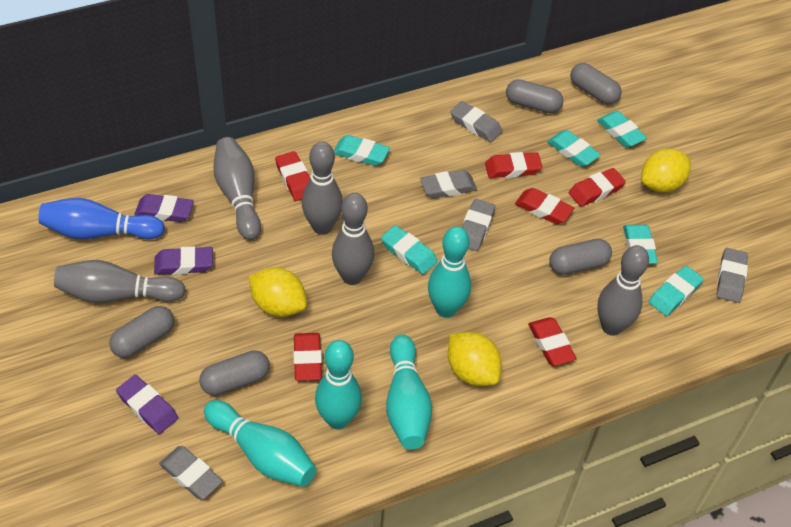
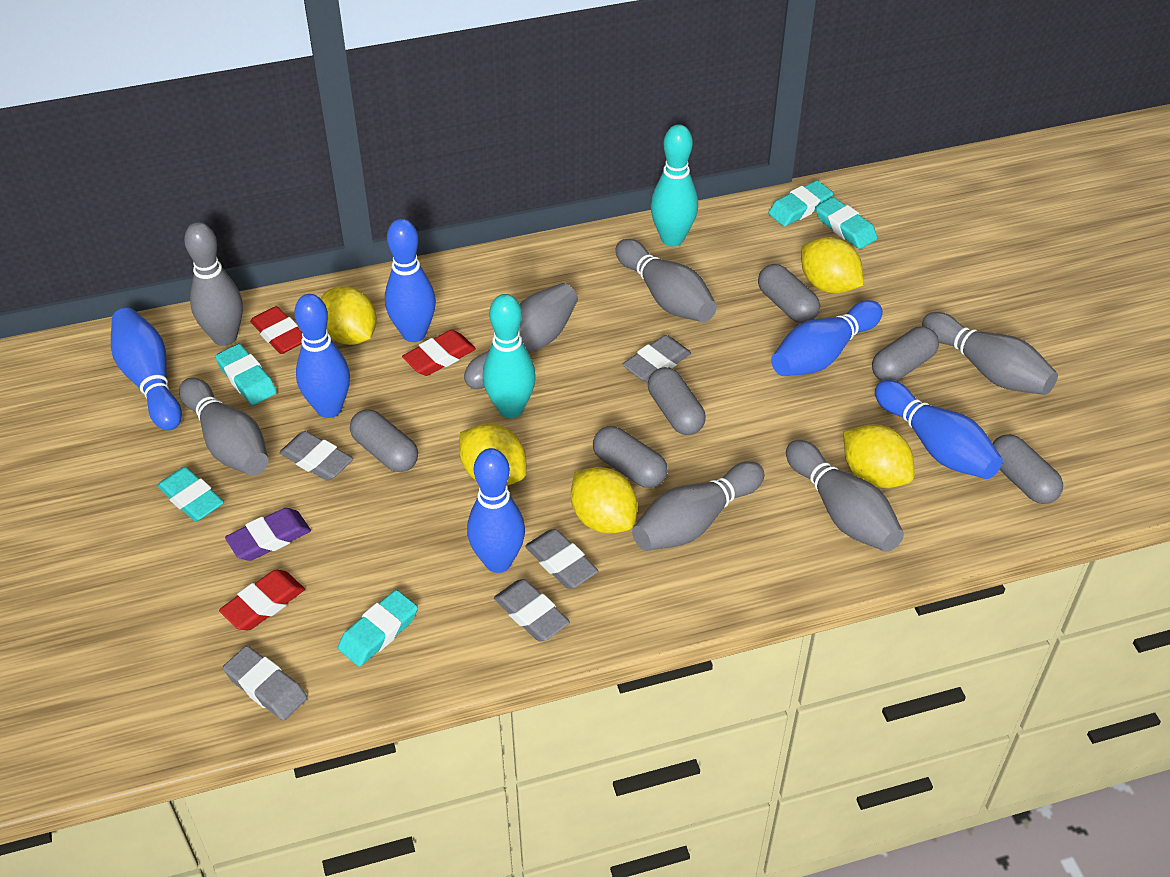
blue bowling pin: 1 -> 6
grey bowling pin: 5 -> 7
grey capsule: 5 -> 6
purple eraser: 3 -> 1
red eraser: 6 -> 3
turquoise bowling pin: 4 -> 2
turquoise eraser: 6 -> 5
yellow lemon: 3 -> 5

